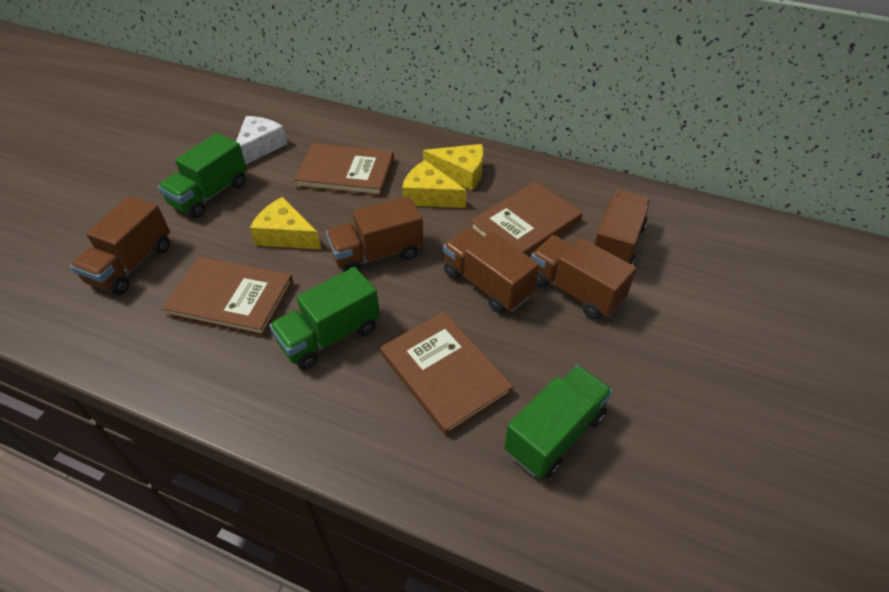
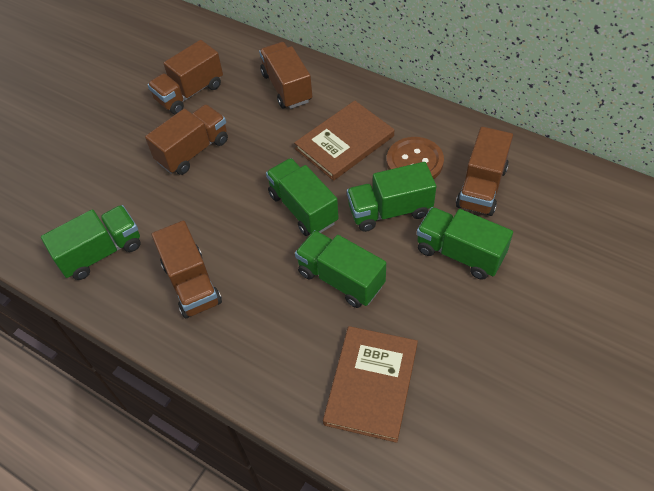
brown book: 4 -> 2
brown button: 0 -> 1
green truck: 3 -> 5
white cheese: 1 -> 0
yellow cheese: 3 -> 0

